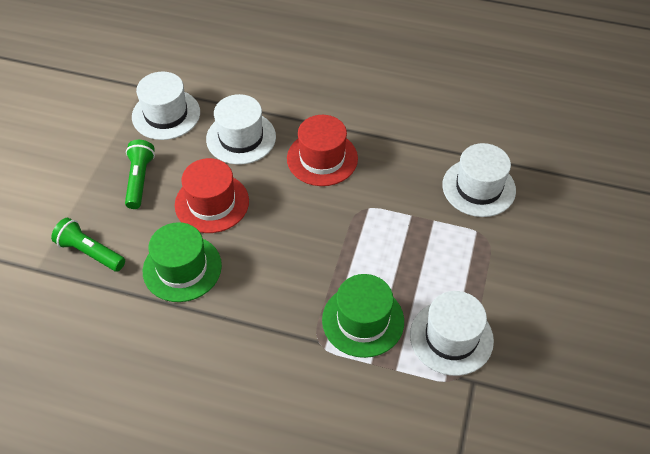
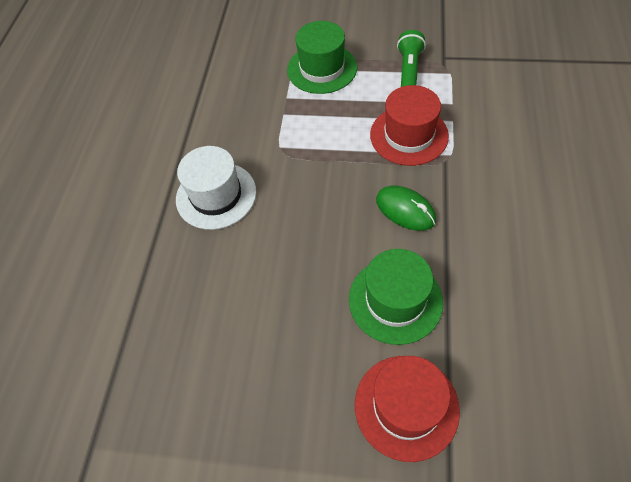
green flashlight: 2 -> 1
green mouse: 0 -> 1
white hat: 4 -> 1

